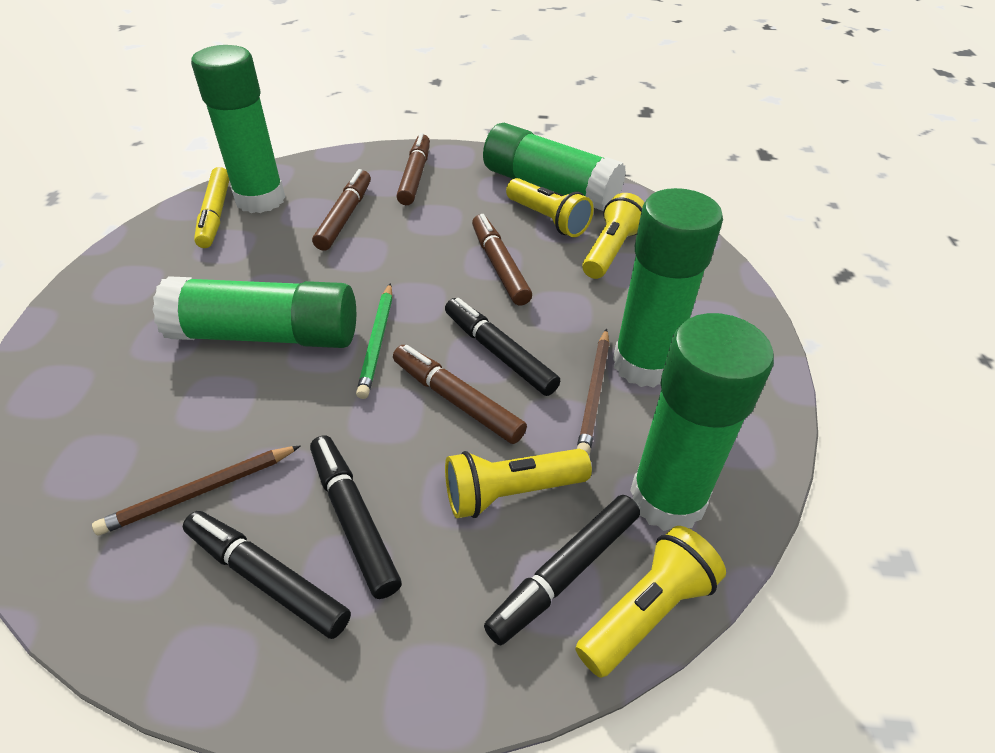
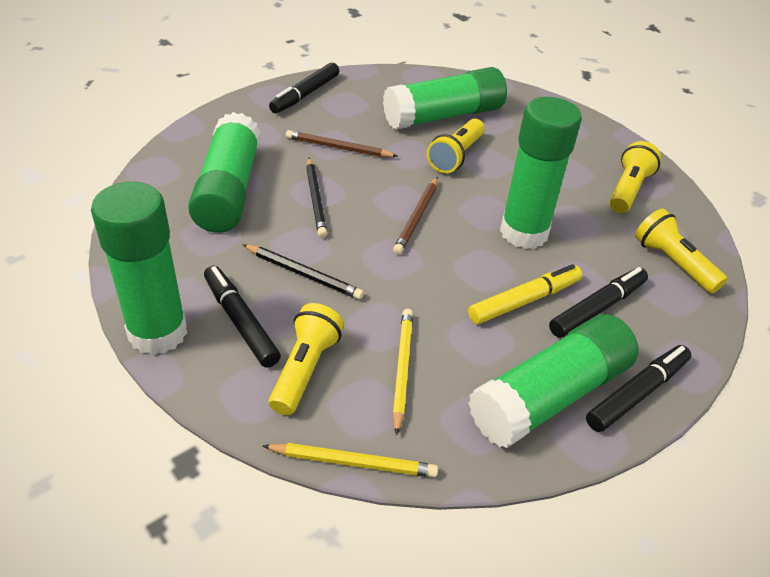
black pencil: 0 -> 2
brown marker: 4 -> 0
green pencil: 1 -> 0
yellow pencil: 0 -> 2

